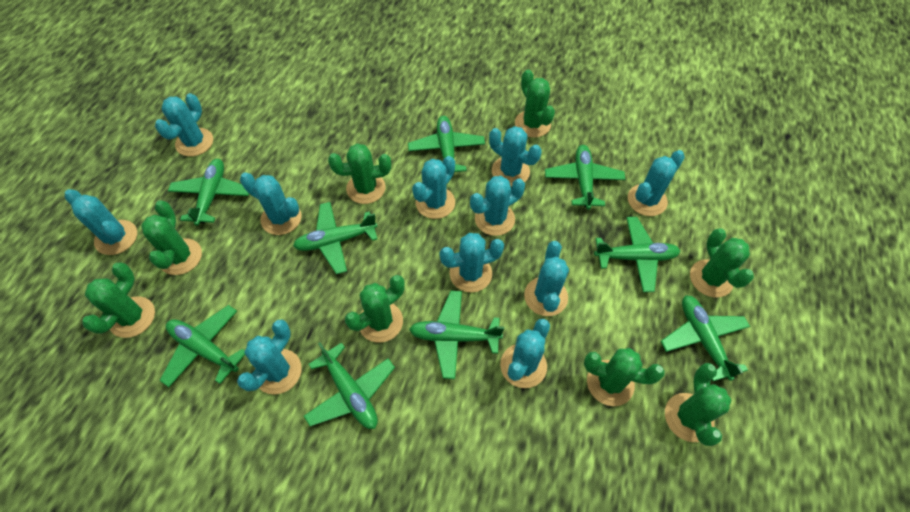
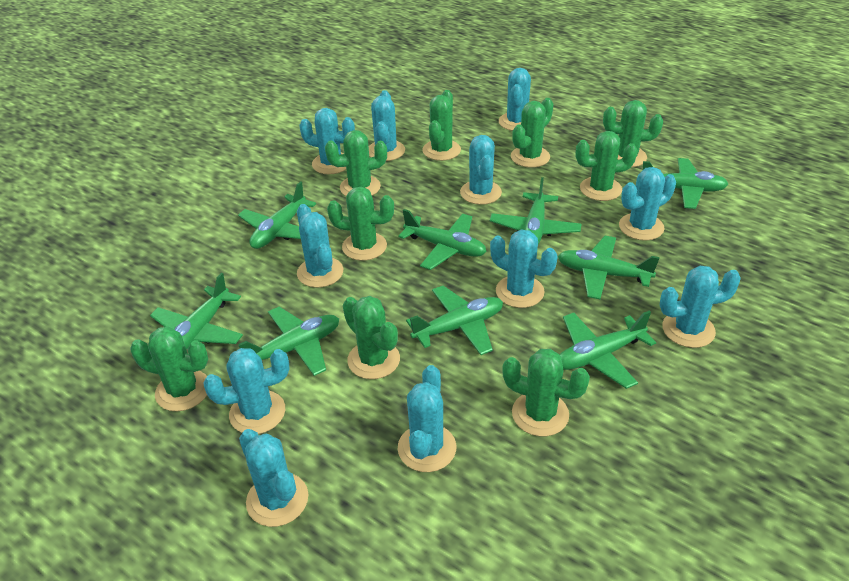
green cactus: 8 -> 9

